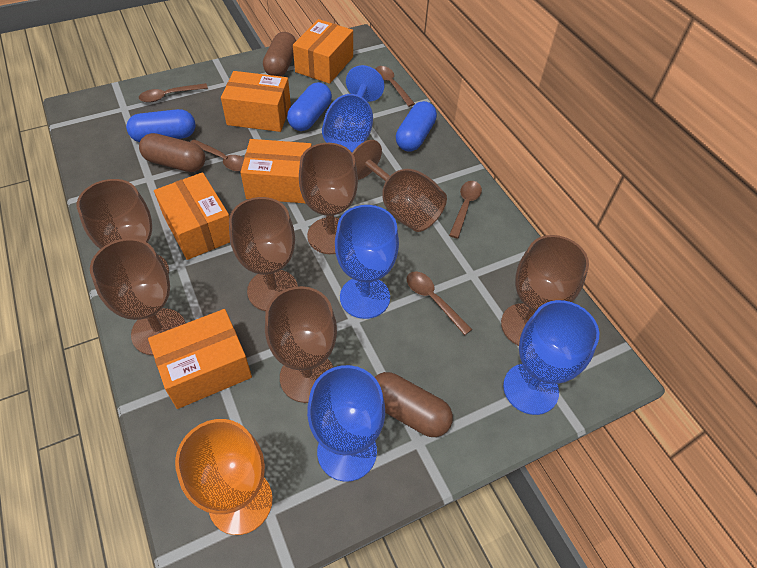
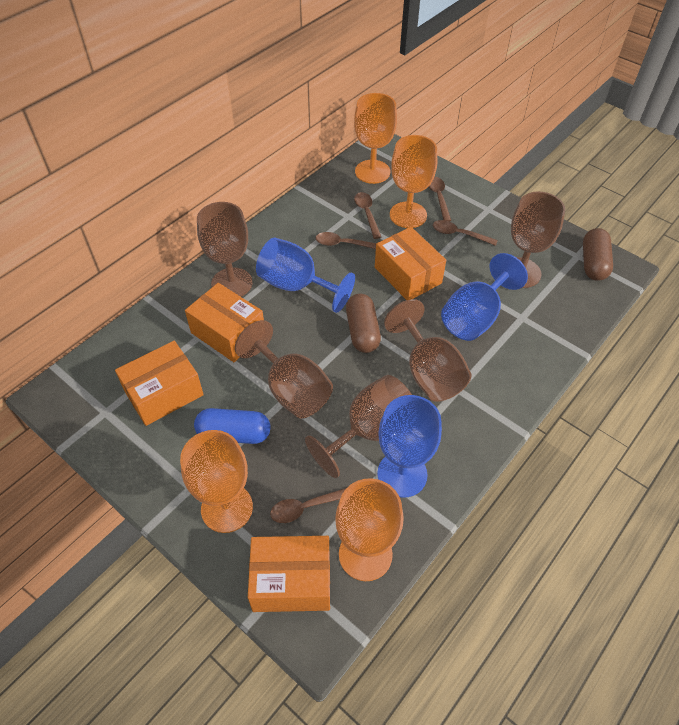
blue capsule: 3 -> 1
blue goblet: 4 -> 3
brown capsule: 3 -> 2
brown goblet: 7 -> 5
orange box: 5 -> 4
orange goblet: 1 -> 4

